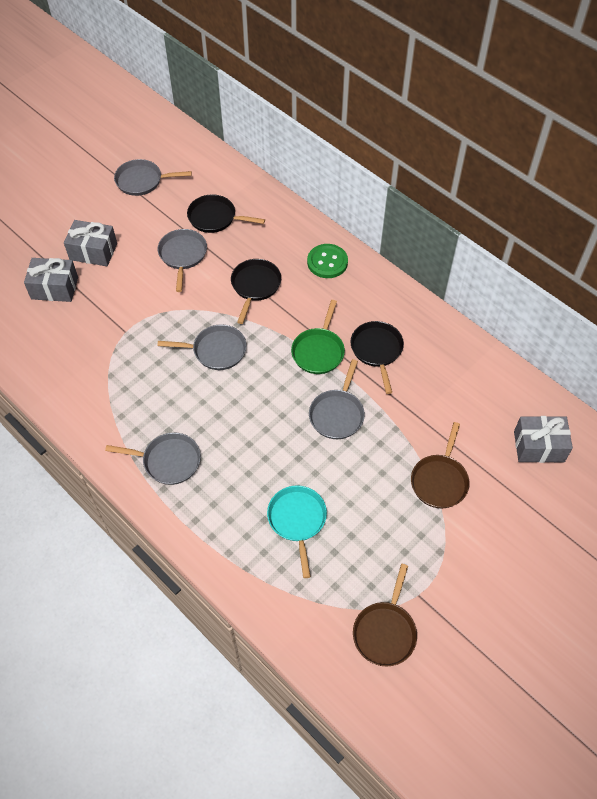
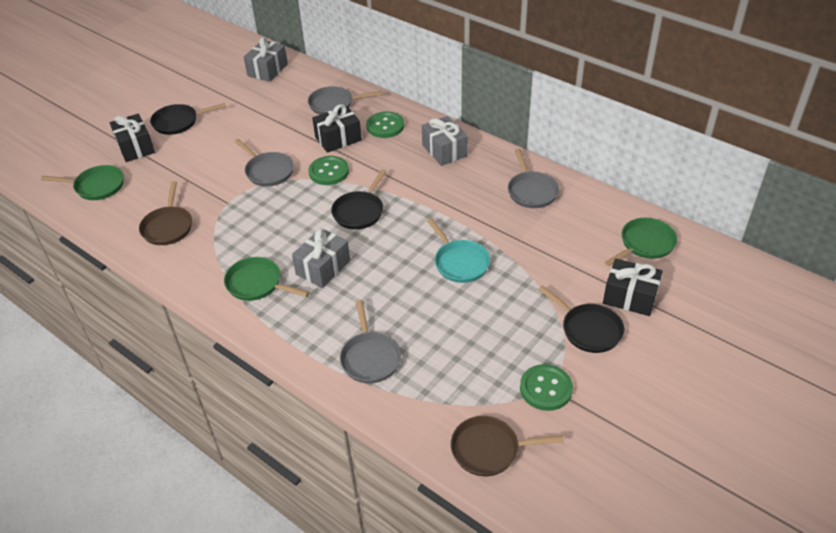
black gift: 0 -> 3
green button: 1 -> 3
green pan: 1 -> 3
grey pan: 5 -> 4

